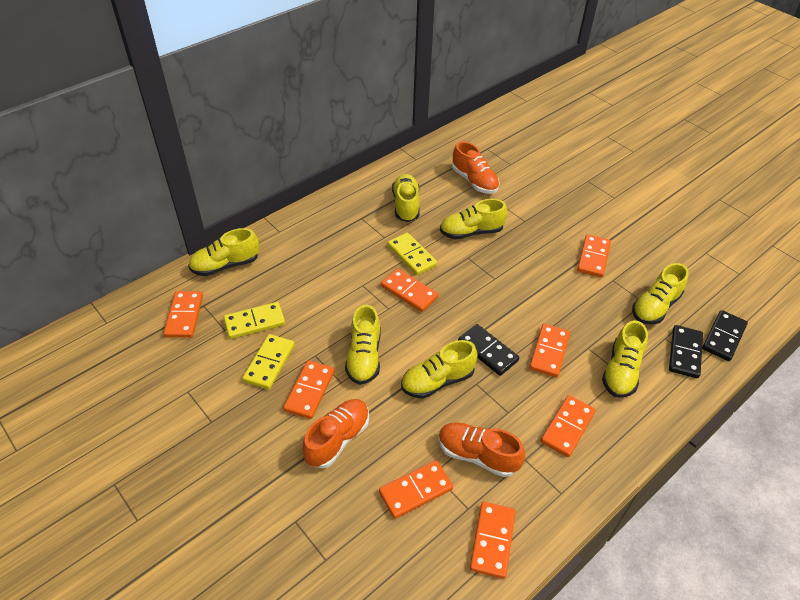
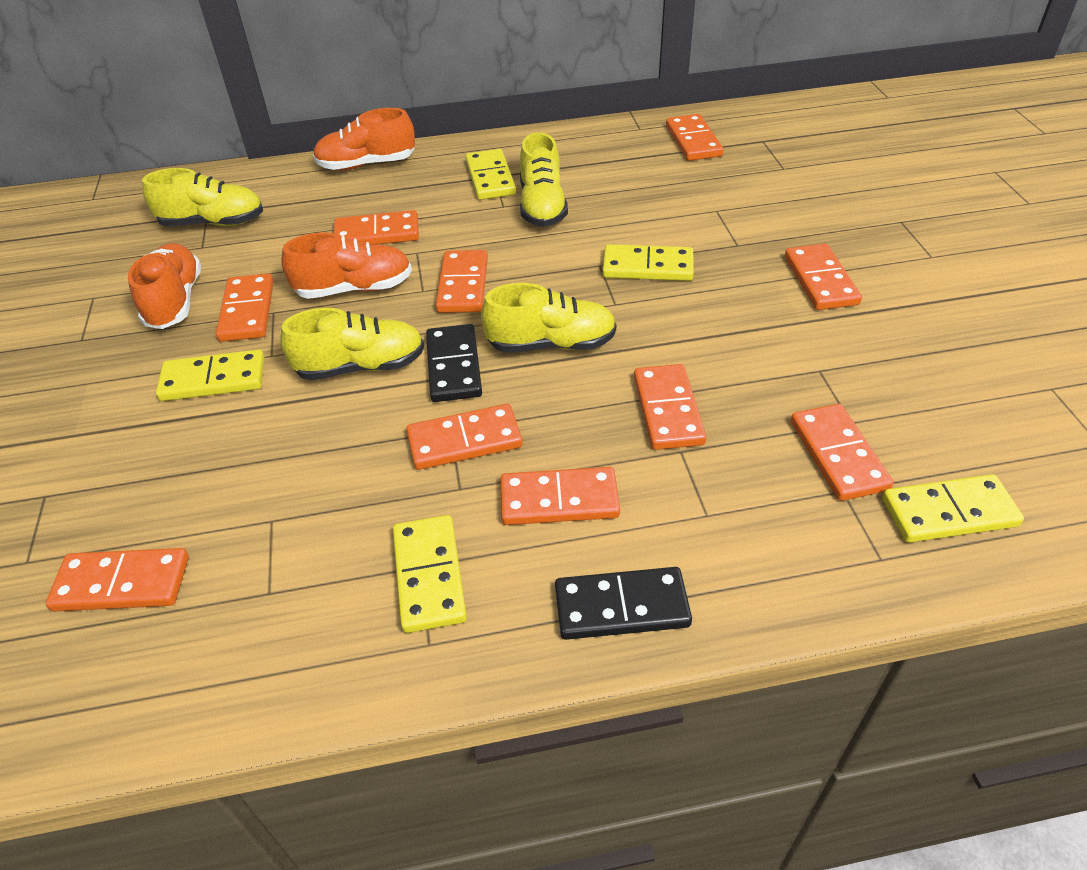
black domino: 3 -> 2
orange domino: 8 -> 10
yellow domino: 3 -> 5
yellow shoe: 7 -> 4

